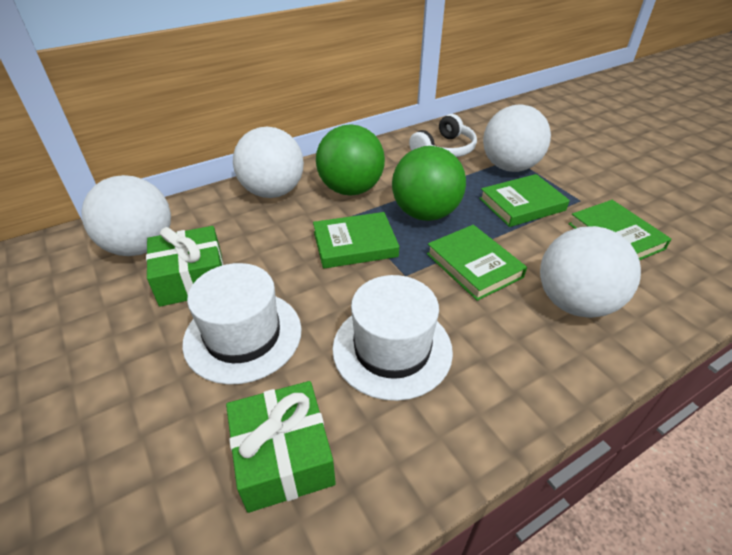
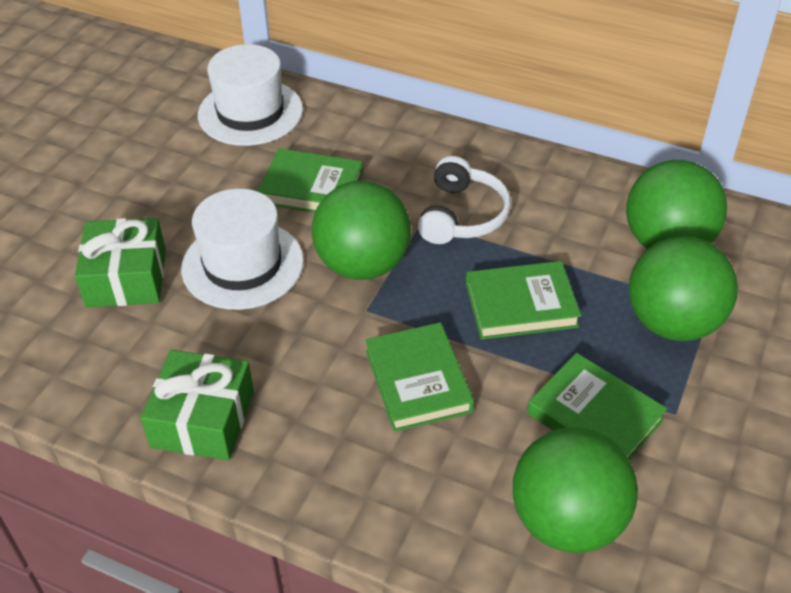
green ball: 2 -> 4
white ball: 4 -> 0

